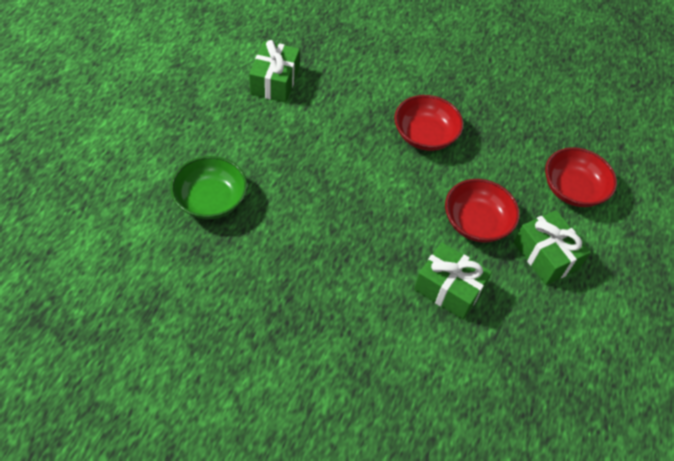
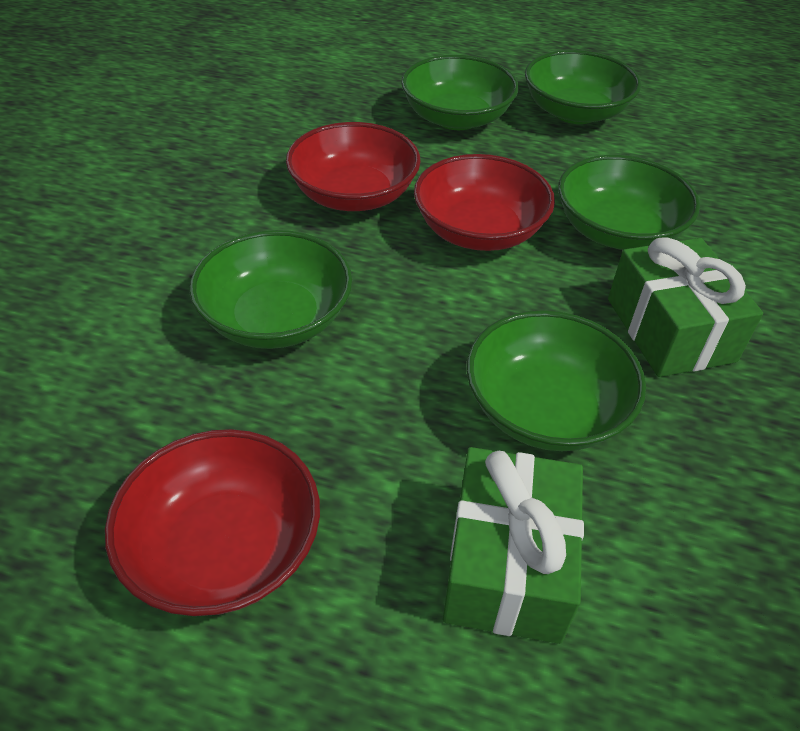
green bowl: 1 -> 5
green gift: 3 -> 2

